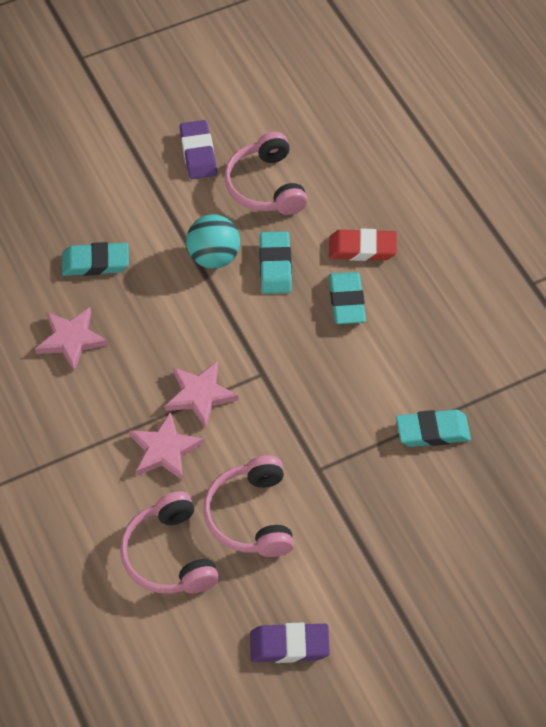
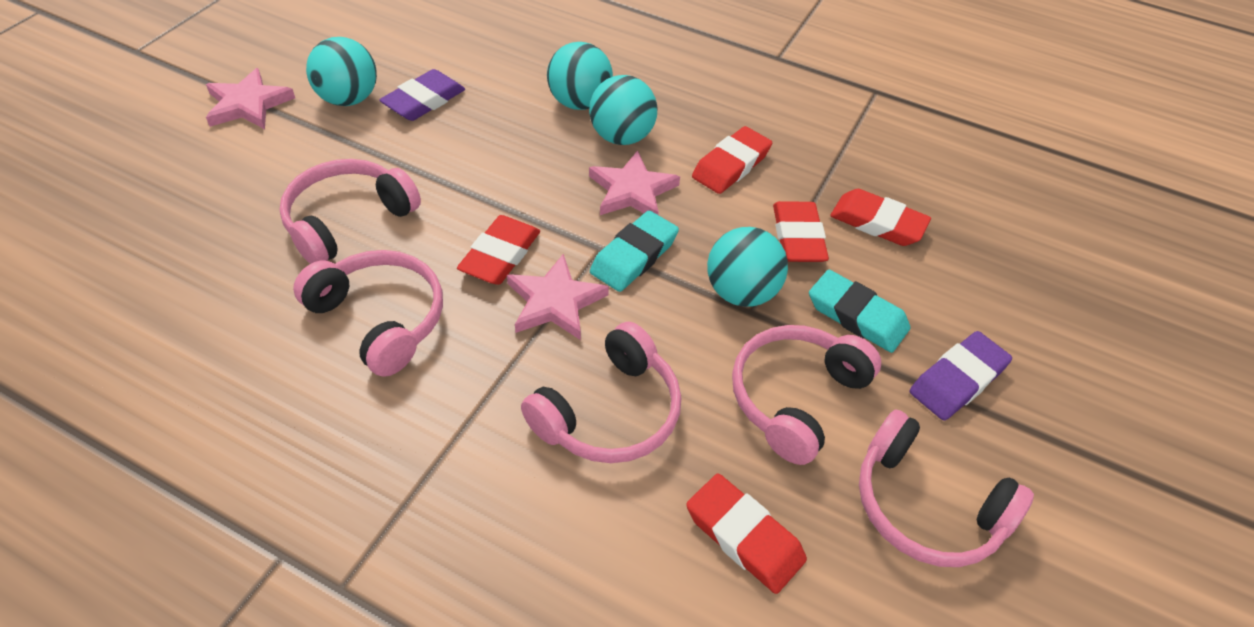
pink headphones: 3 -> 5
red eraser: 1 -> 5
turquoise ball: 1 -> 4
turquoise eraser: 4 -> 2

